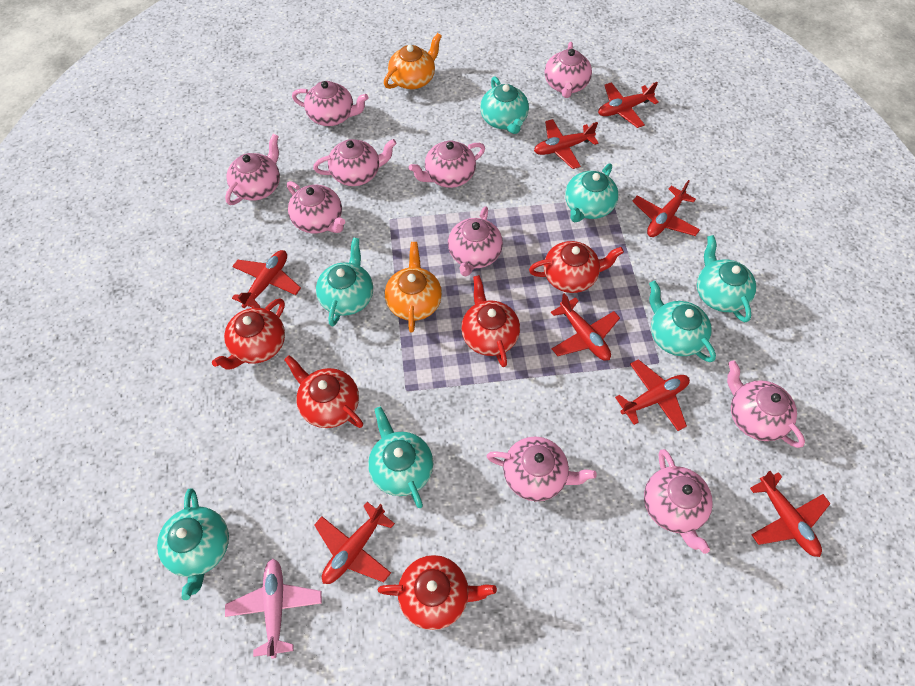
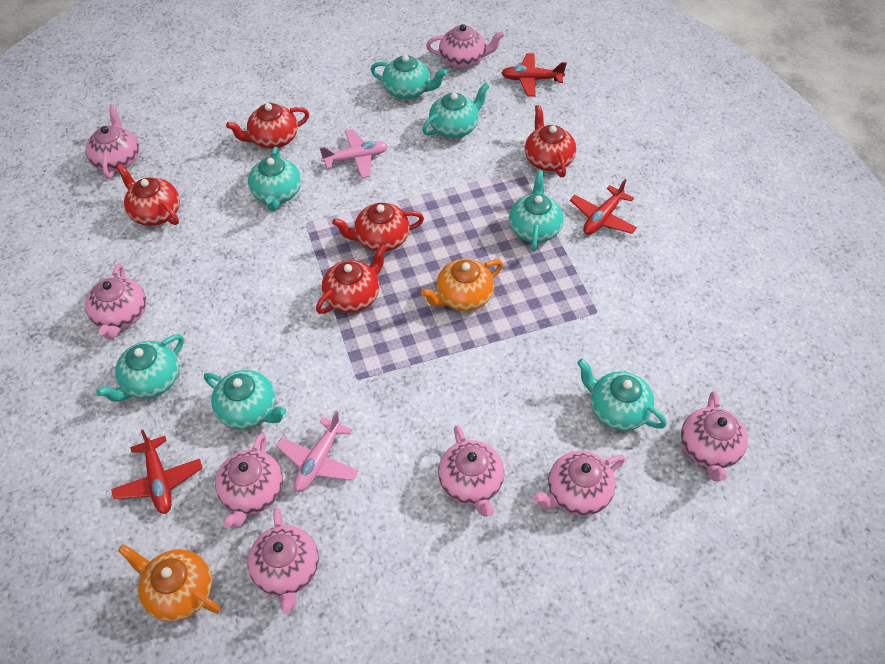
pink plane: 1 -> 2
pink teapot: 10 -> 8
red plane: 8 -> 3

